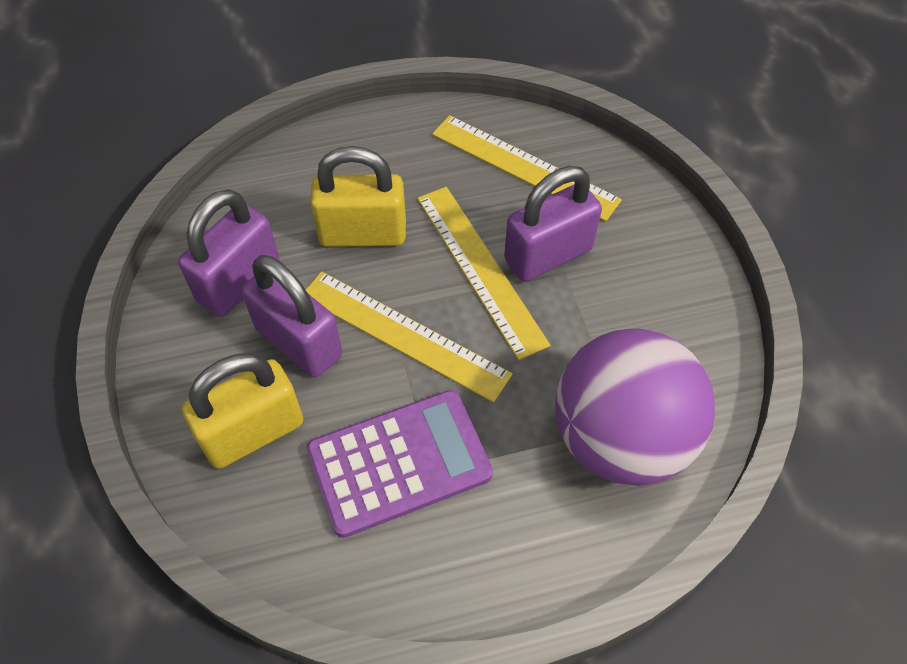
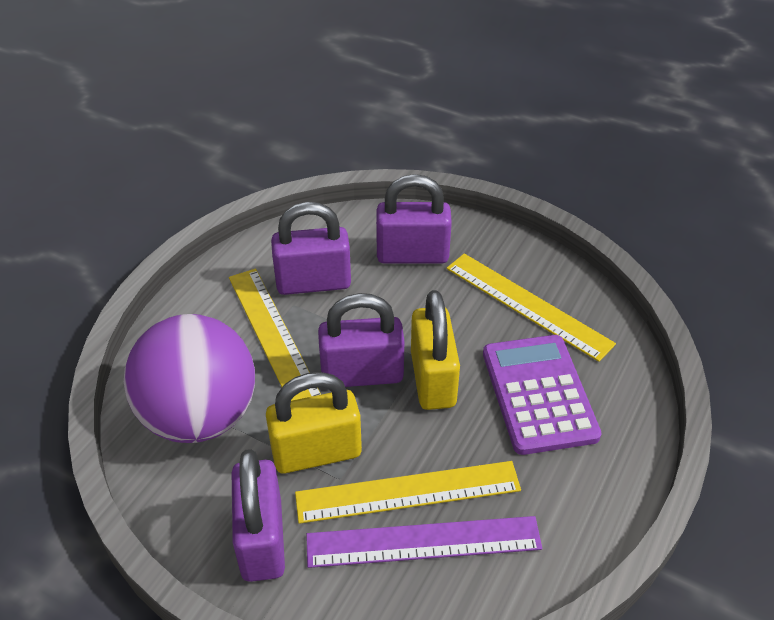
purple padlock: 3 -> 4
purple ruler: 0 -> 1

